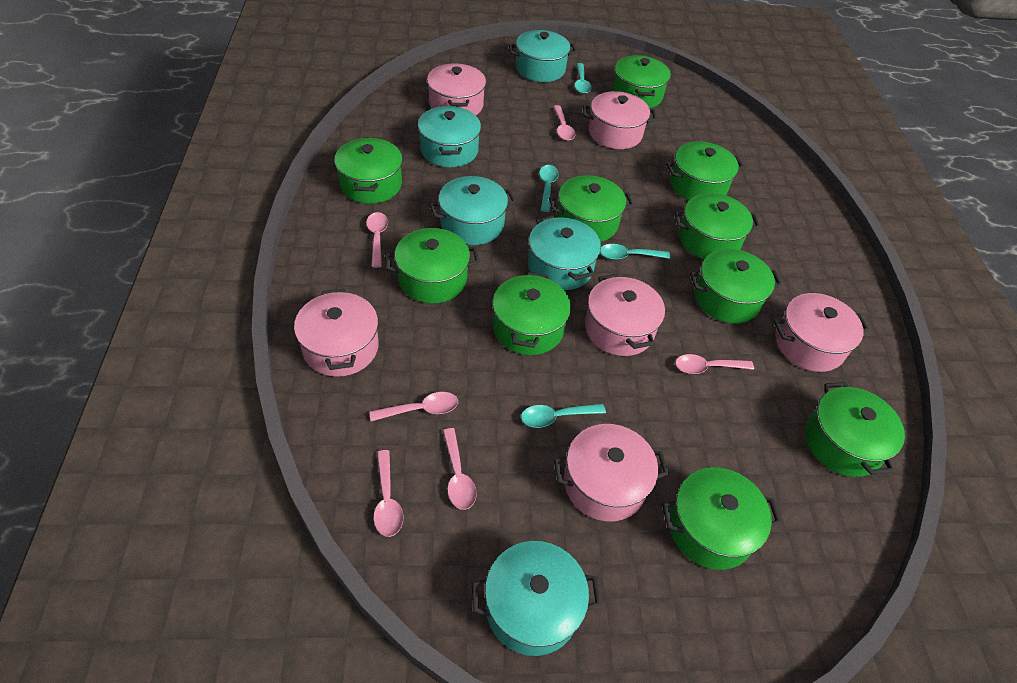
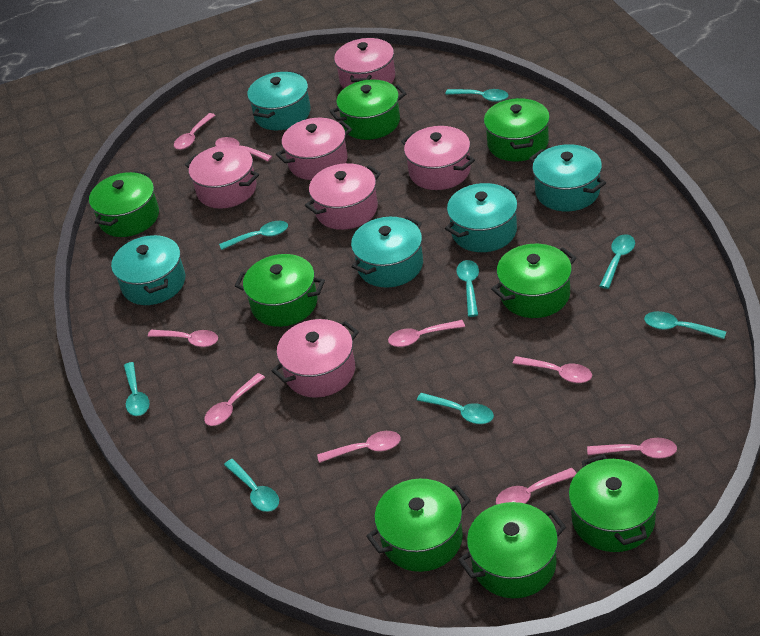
green pot: 10 -> 8
pink spoon: 6 -> 9
turquoise spoon: 4 -> 8

